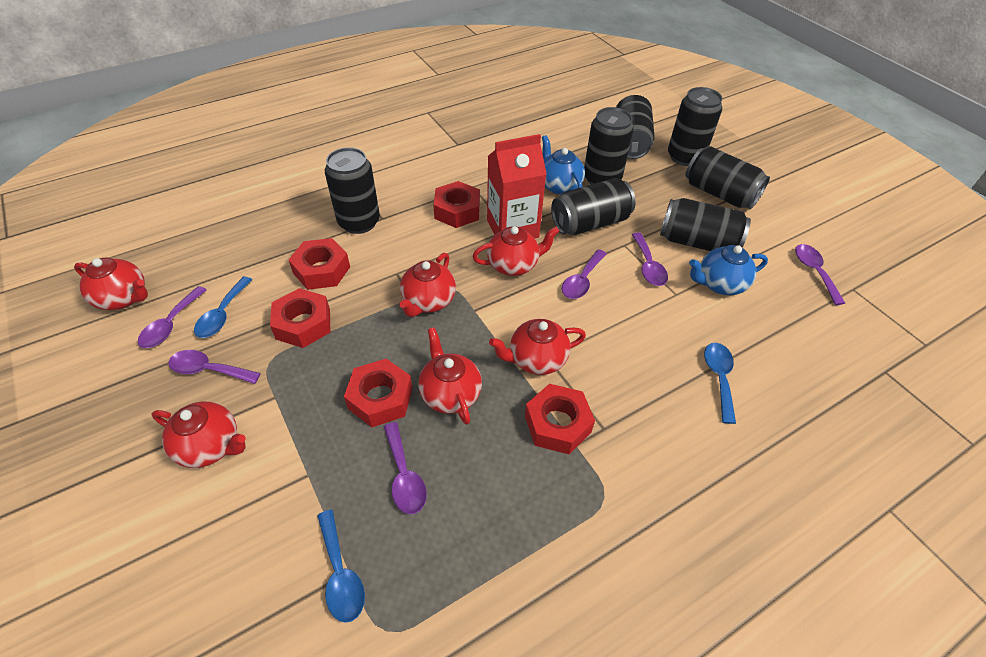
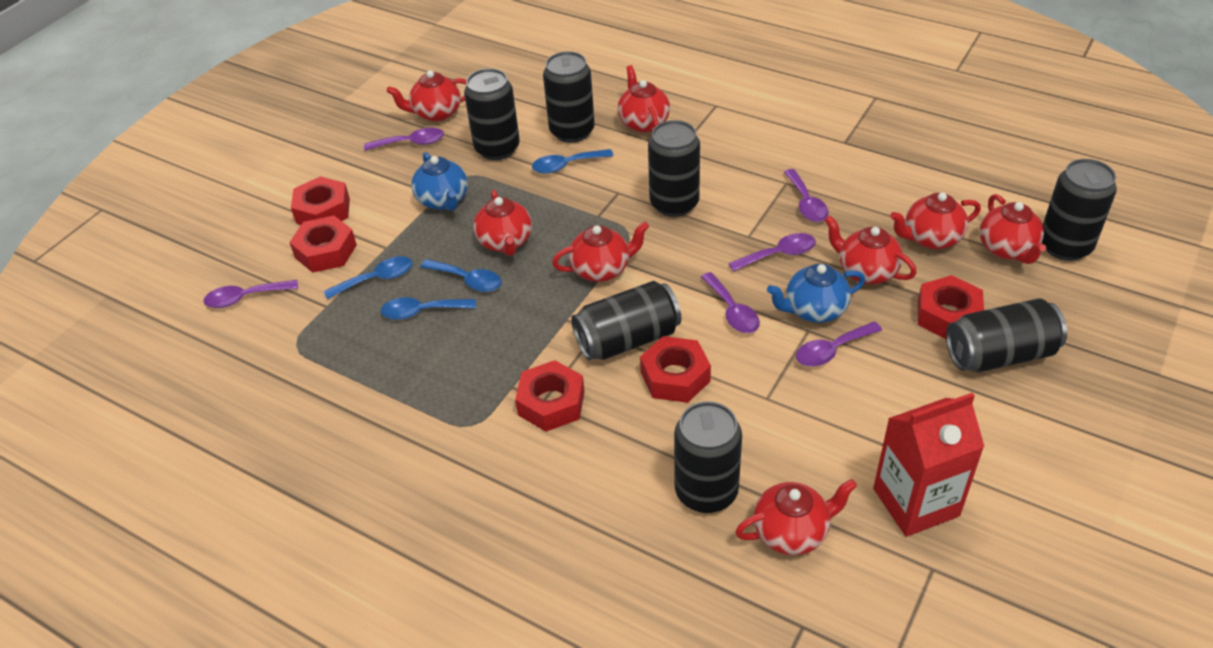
blue spoon: 3 -> 4
red teapot: 6 -> 8

